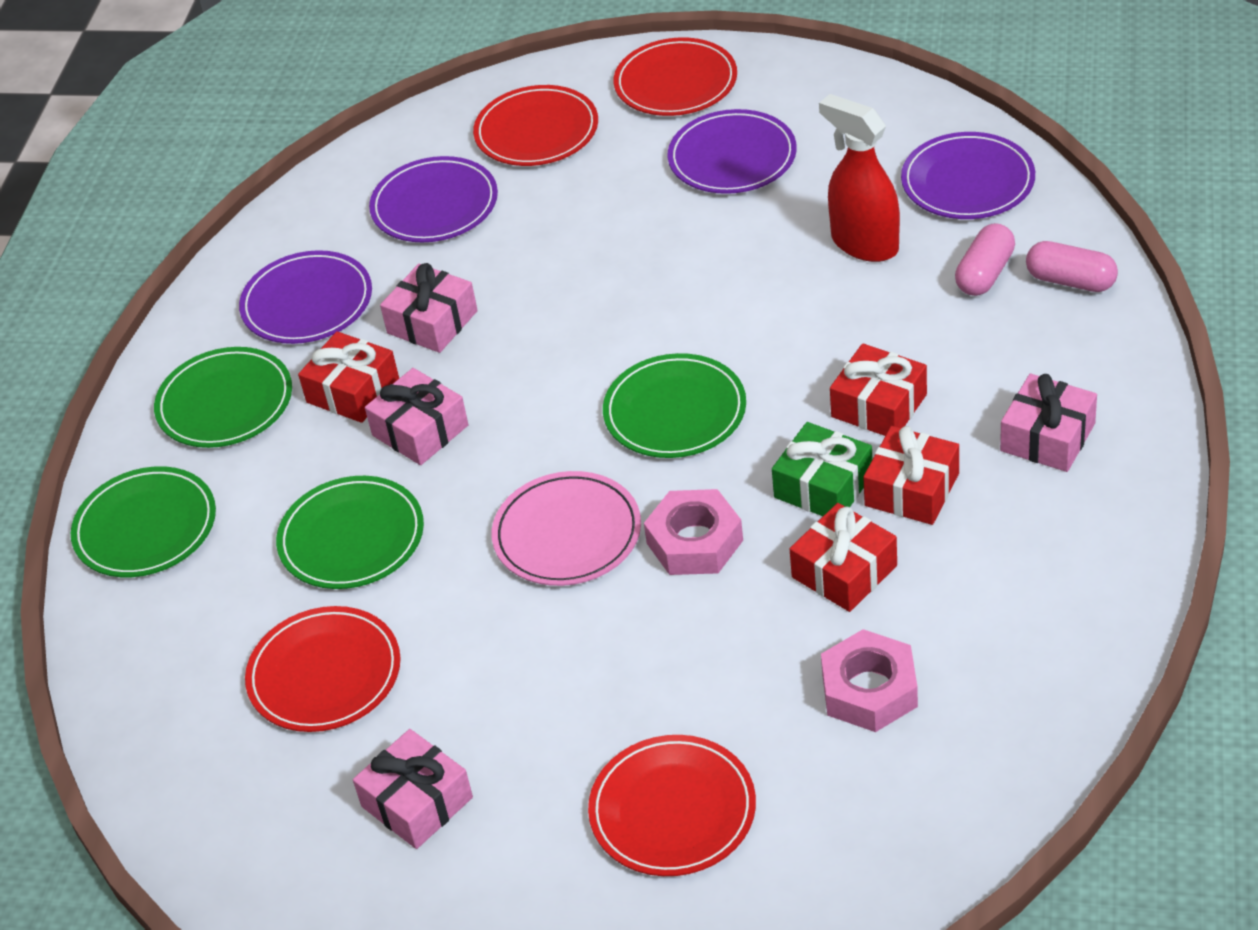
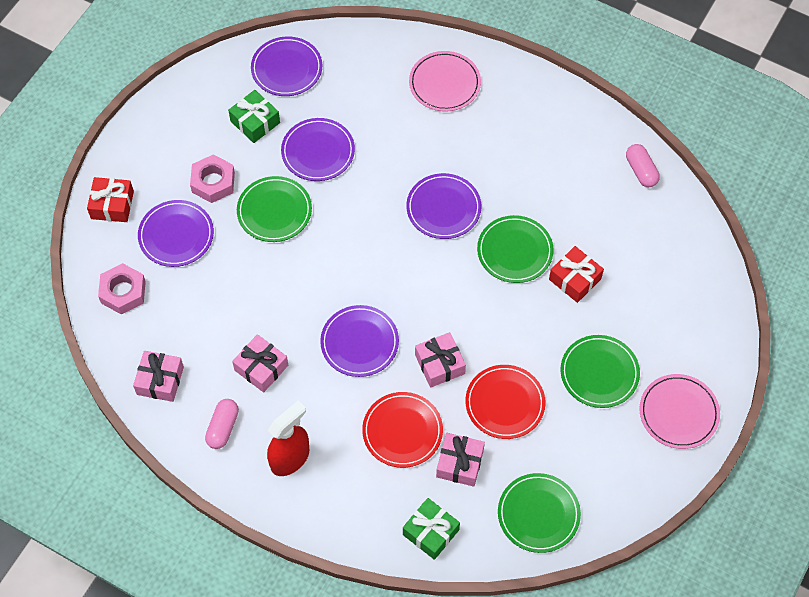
green gift: 1 -> 2
pink plate: 1 -> 2
purple plate: 4 -> 5
red gift: 4 -> 2
red plate: 4 -> 2

